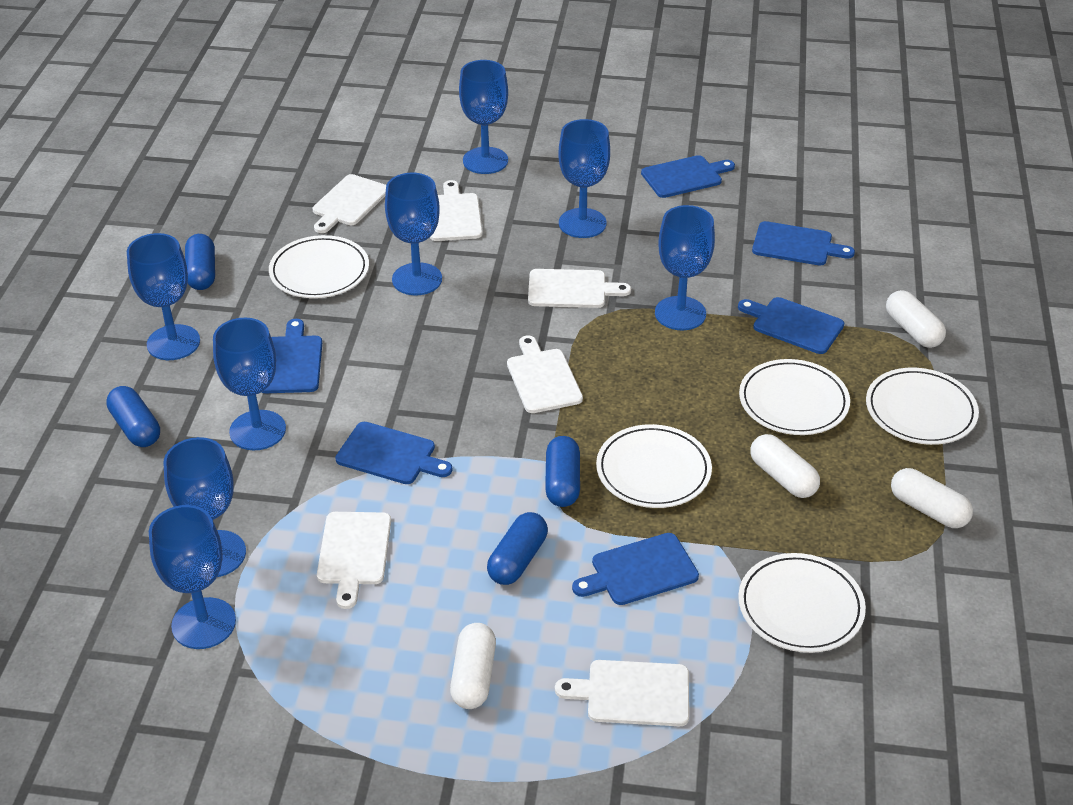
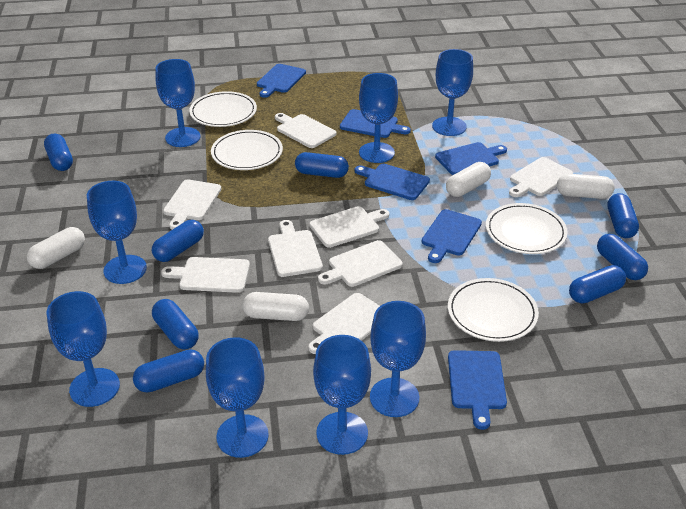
blue capsule: 4 -> 8
white cutting board: 6 -> 8
white plate: 5 -> 4

